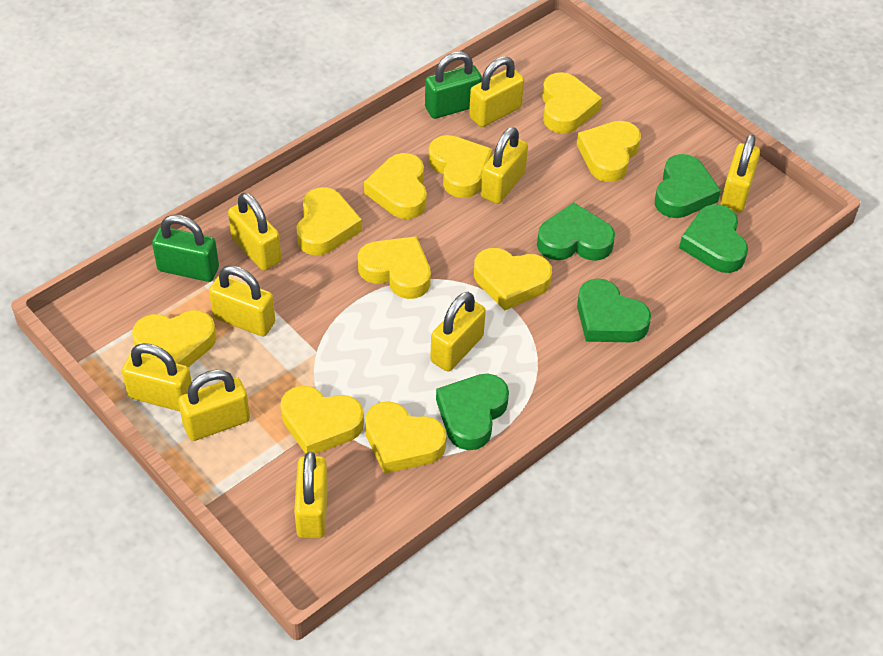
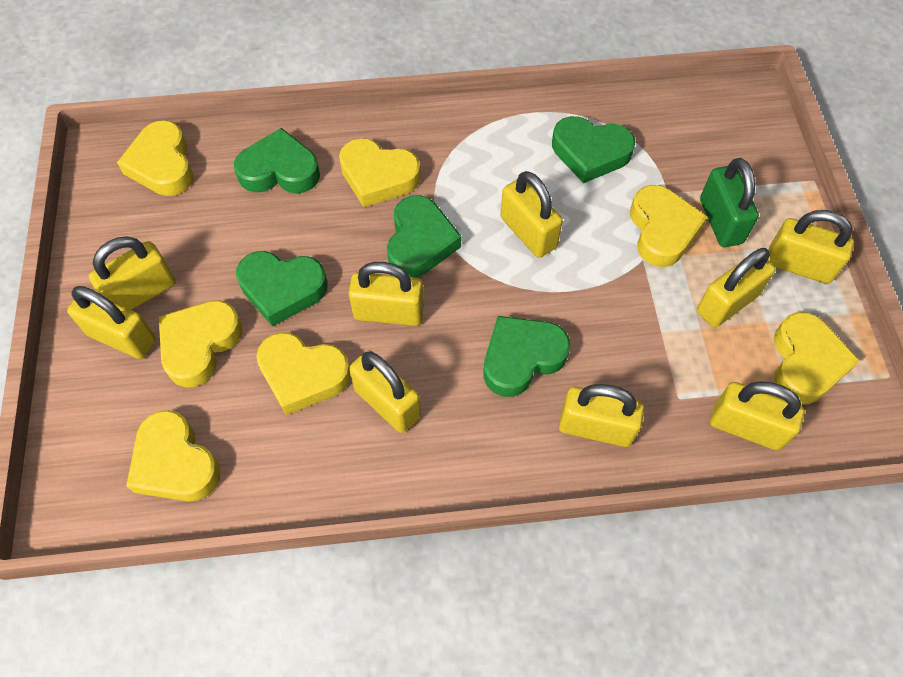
green padlock: 2 -> 1
yellow heart: 10 -> 7

